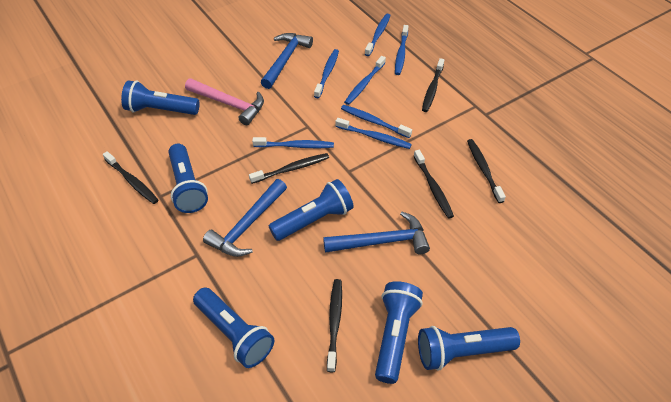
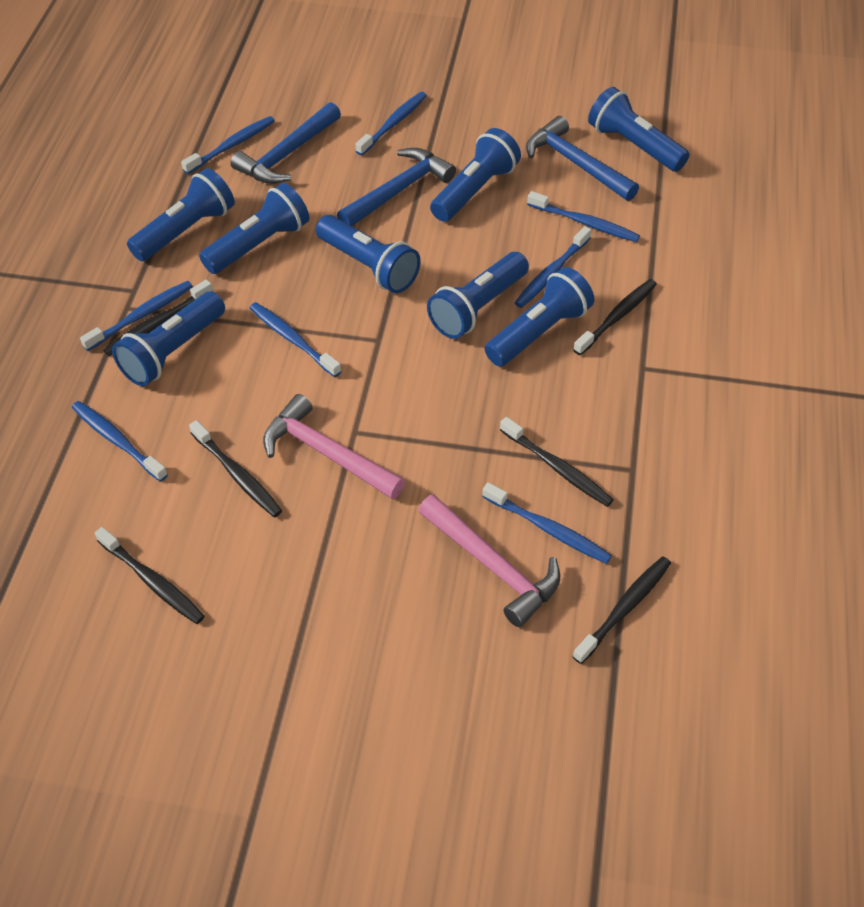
blue flashlight: 6 -> 8
blue toothbrush: 7 -> 8
pink hammer: 1 -> 2

